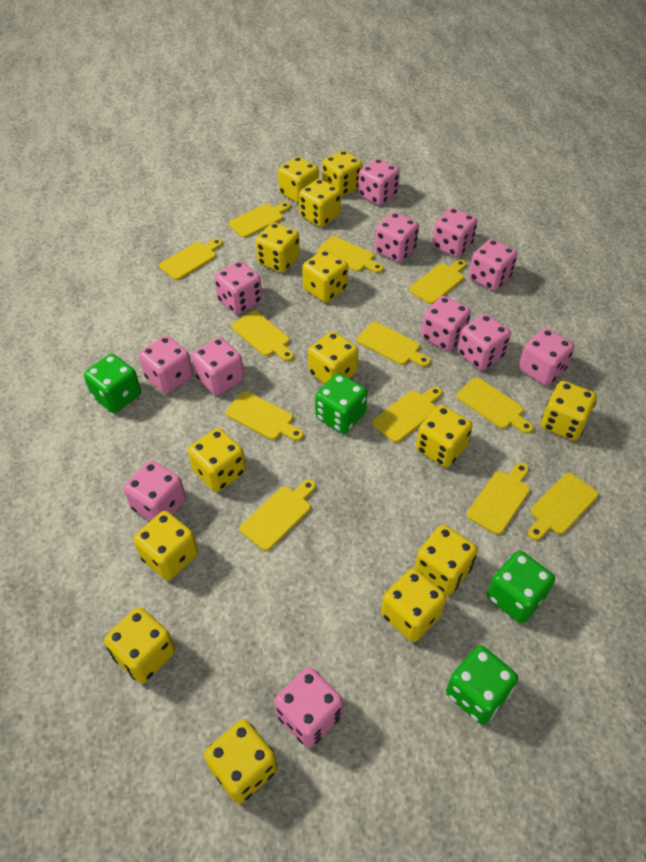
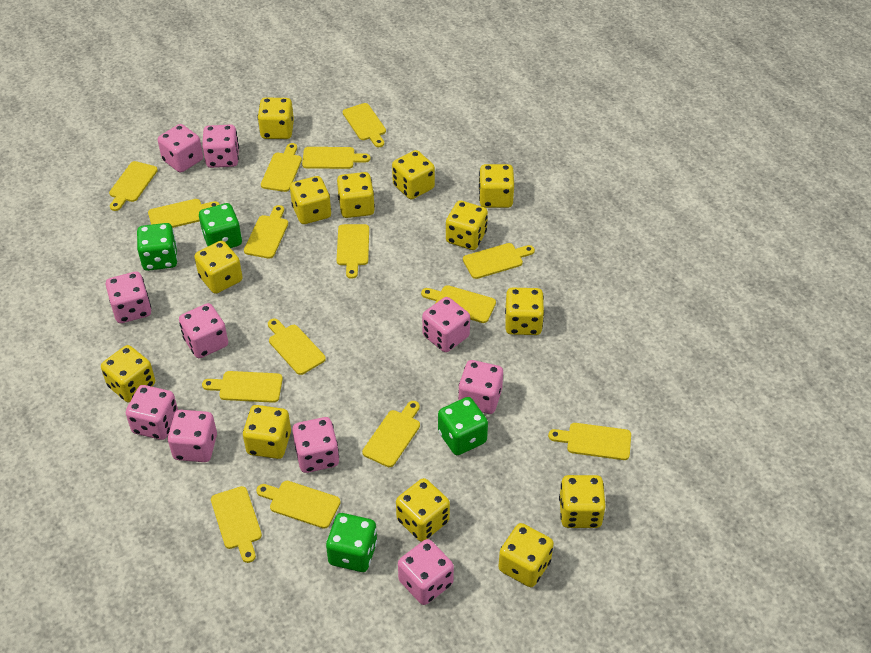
pink dice: 12 -> 10
yellow cutting board: 12 -> 15
yellow dice: 14 -> 13

